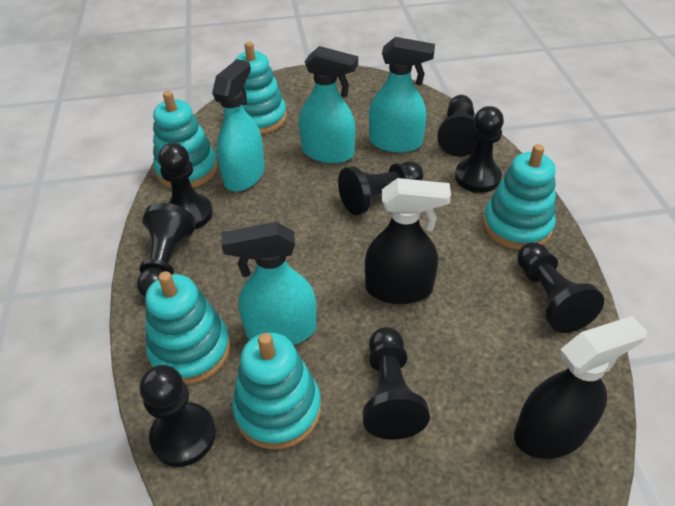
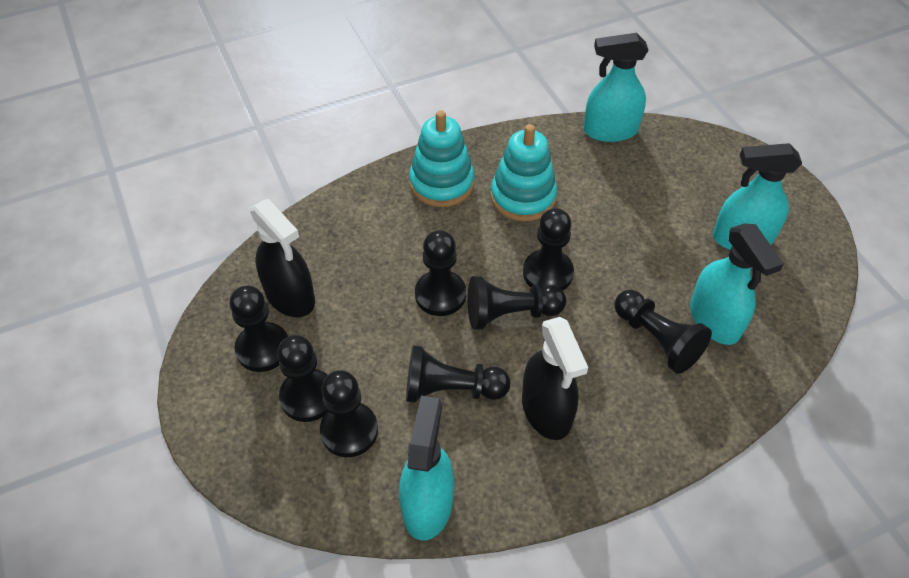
turquoise stacking toy: 5 -> 2

